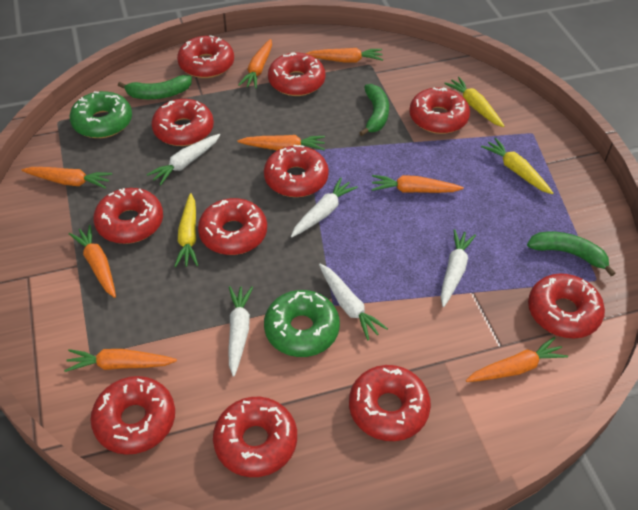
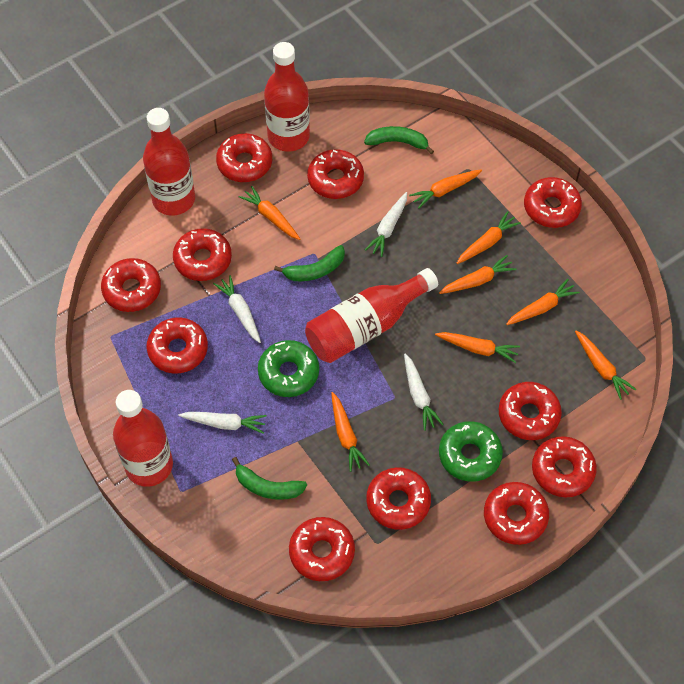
red bottle: 0 -> 4
white carrot: 5 -> 4
yellow carrot: 3 -> 0

